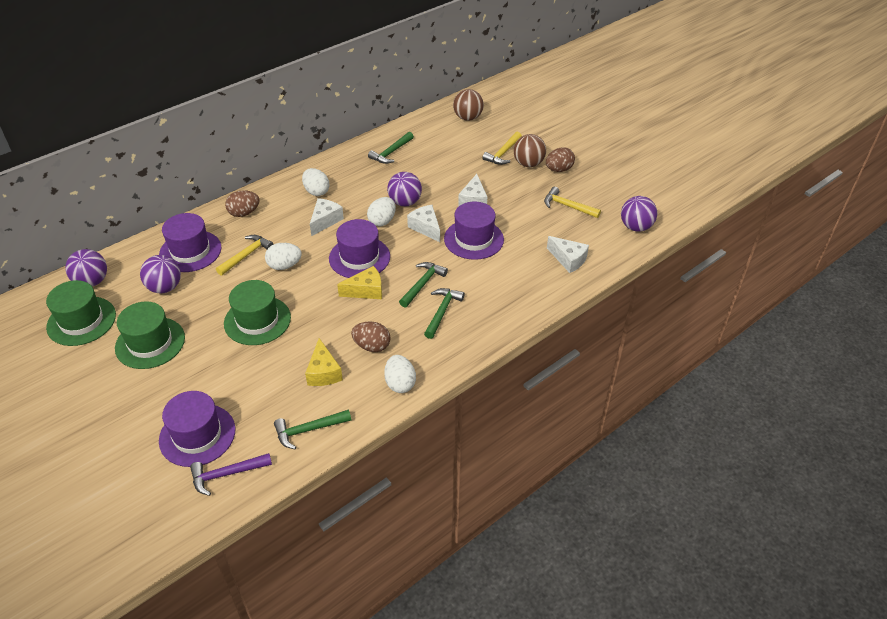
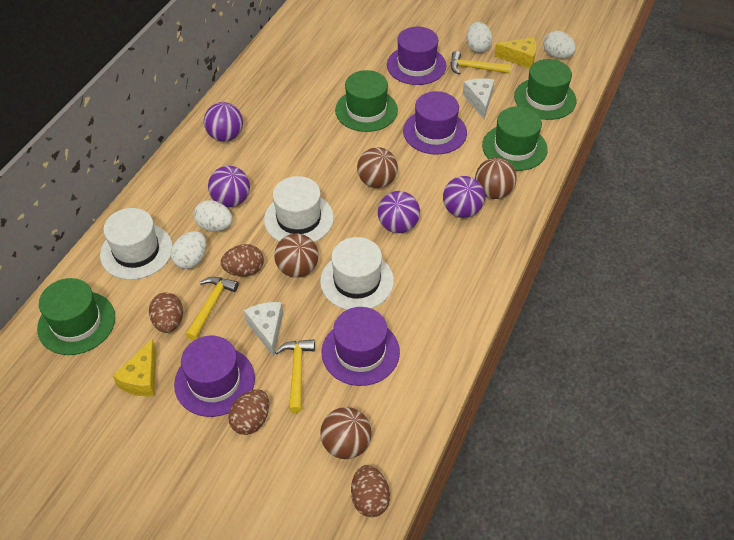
brown ball: 2 -> 4
brown egg: 3 -> 4
green hammer: 4 -> 0
green hat: 3 -> 4
purple hammer: 1 -> 0
white cheese: 4 -> 2
white hat: 0 -> 3

